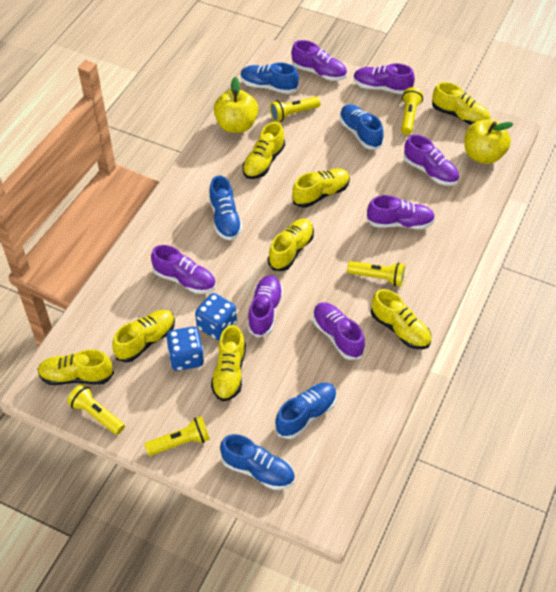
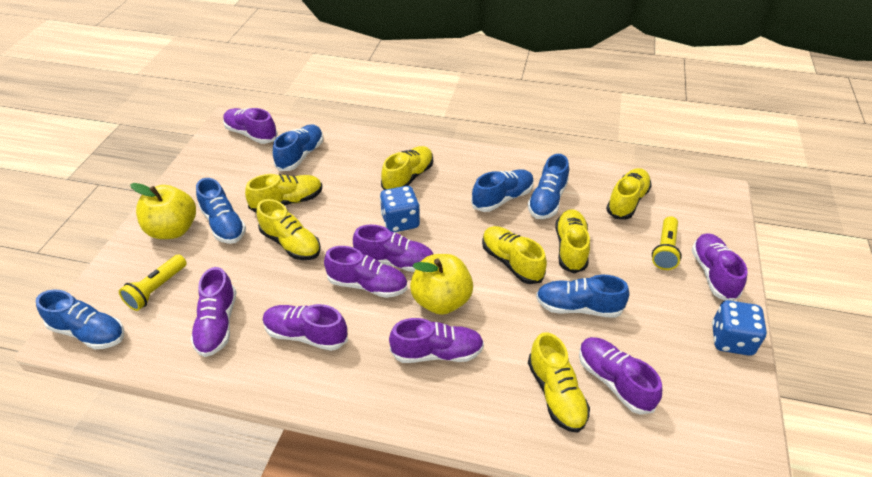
blue shoe: 5 -> 6
purple shoe: 7 -> 8
yellow flashlight: 5 -> 2
yellow shoe: 8 -> 7

